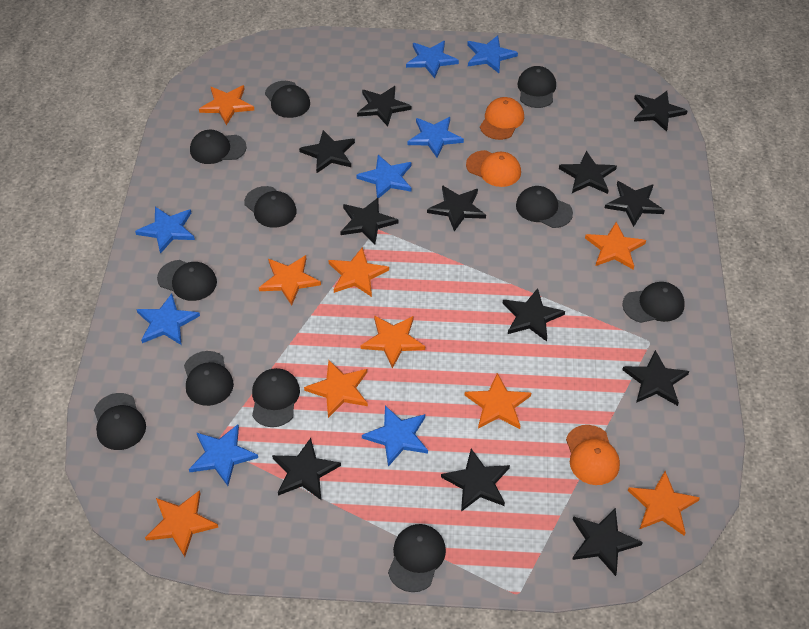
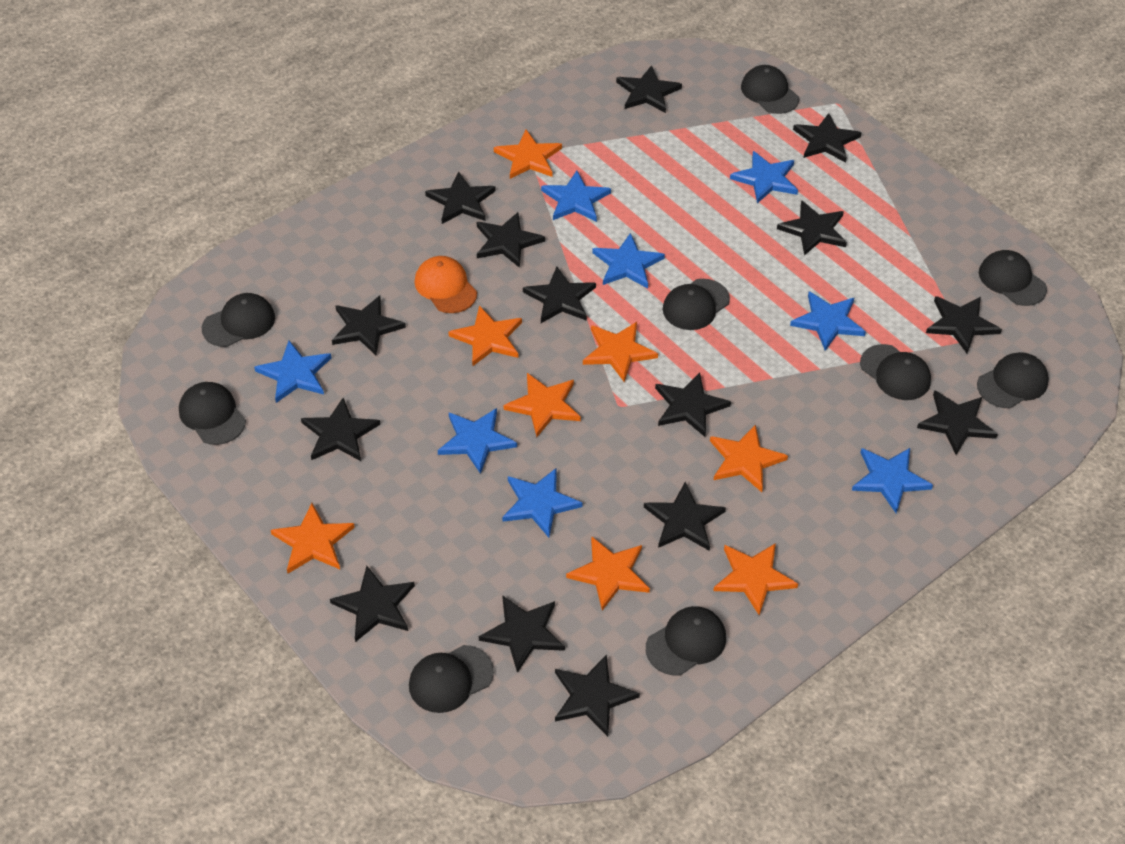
black cap: 11 -> 9
black star: 12 -> 15
orange cap: 3 -> 1
orange star: 9 -> 8

